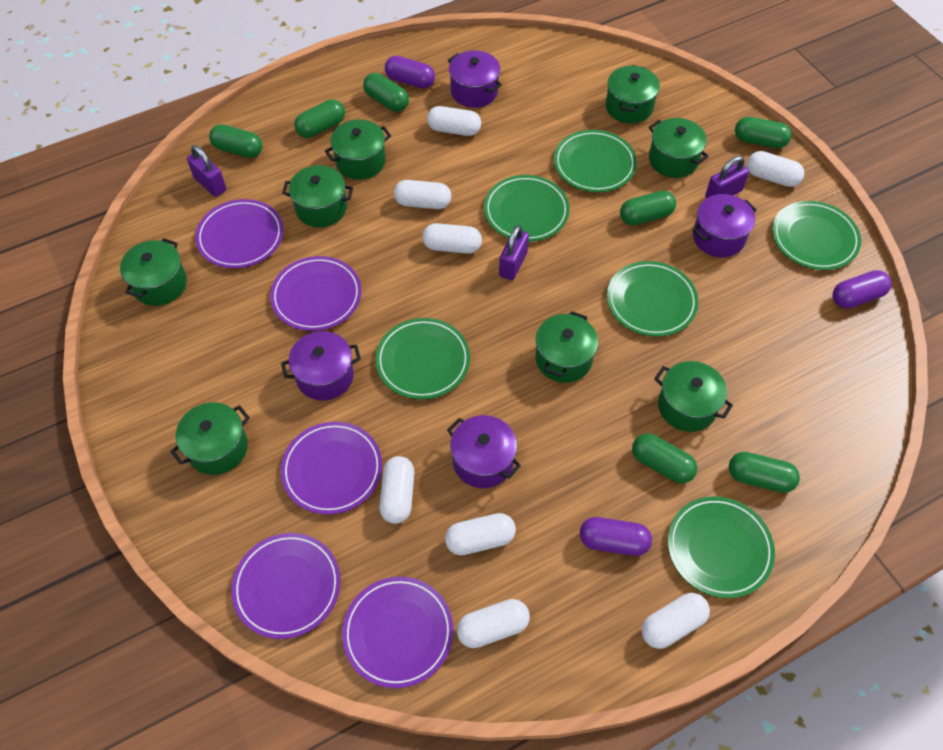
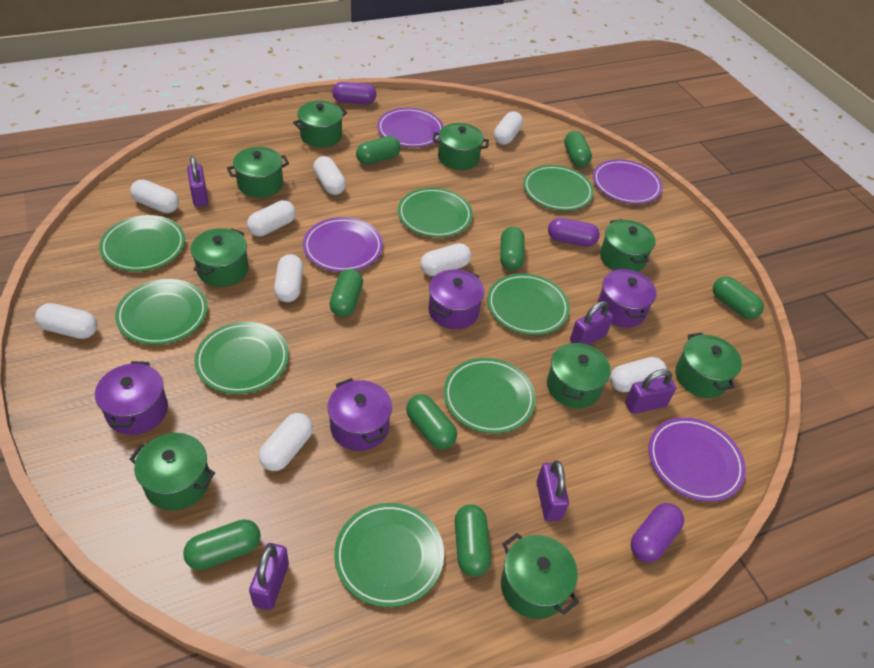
green capsule: 7 -> 8
green plate: 6 -> 8
green pot: 8 -> 9
purple padlock: 3 -> 5
purple plate: 5 -> 4
white capsule: 8 -> 9

